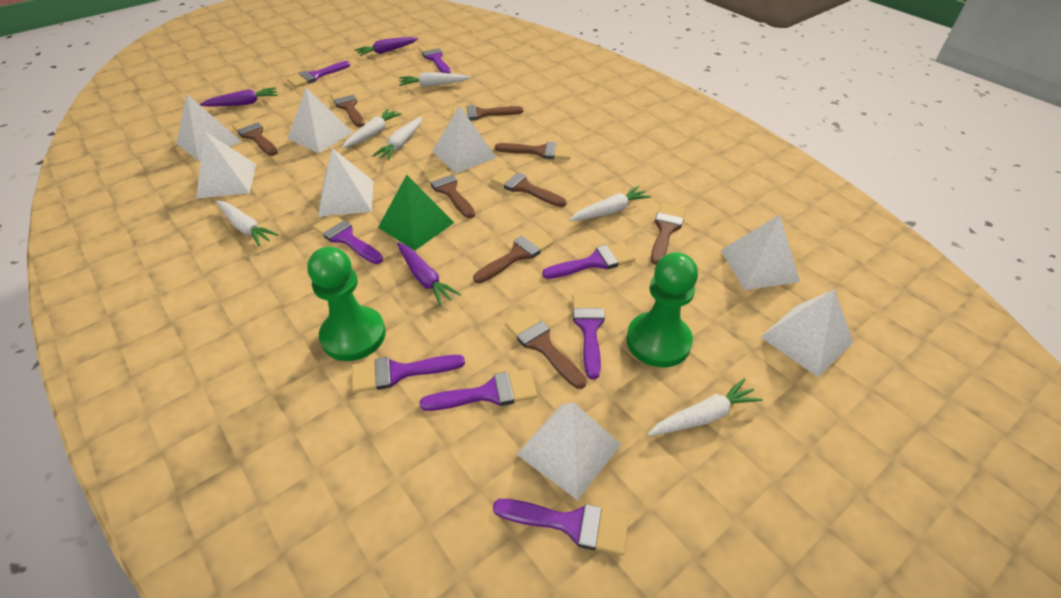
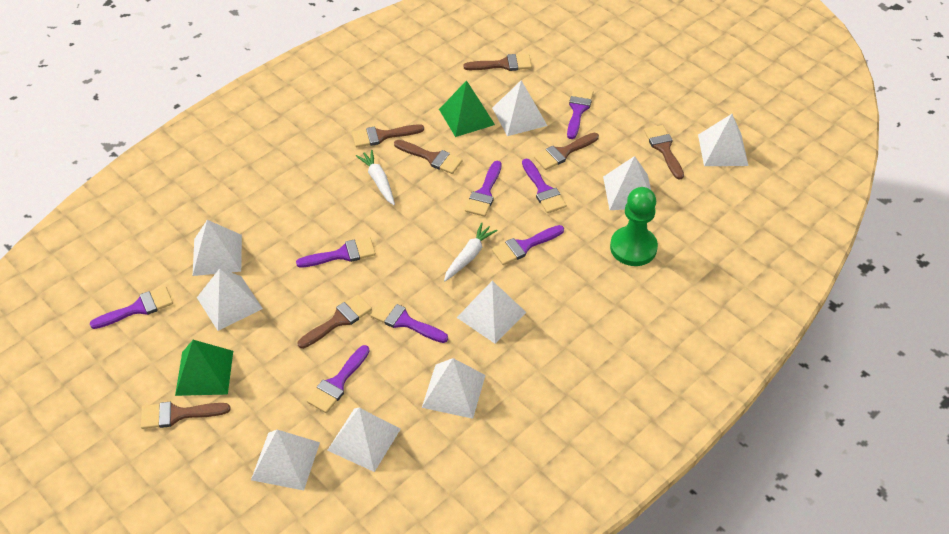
brown brush: 9 -> 7
green pawn: 2 -> 1
green pyramid: 1 -> 2
purple carrot: 3 -> 0
white carrot: 6 -> 2
white pyramid: 8 -> 9

